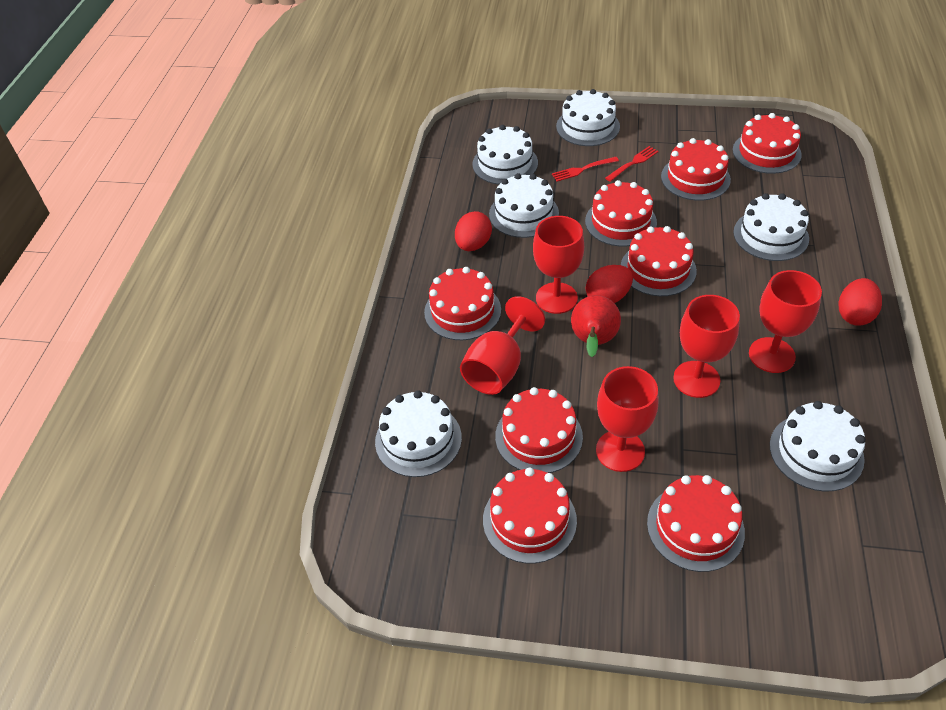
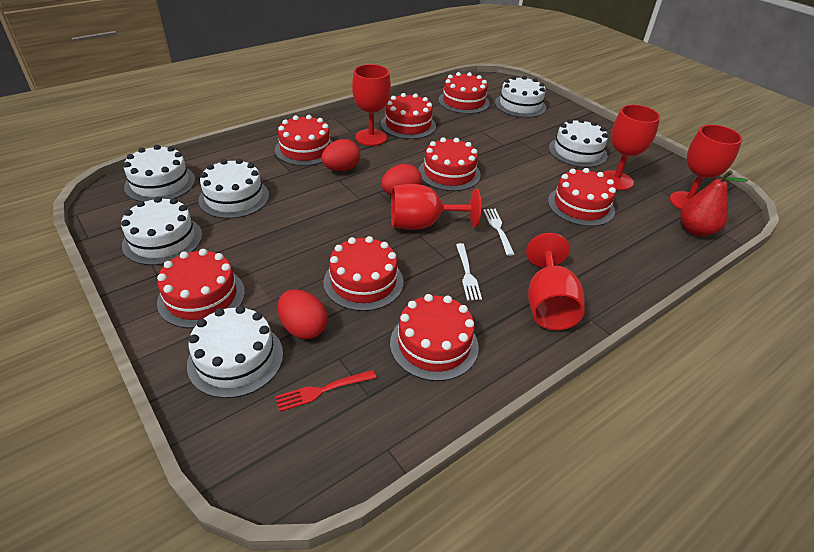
red fork: 2 -> 1
white fork: 0 -> 2

